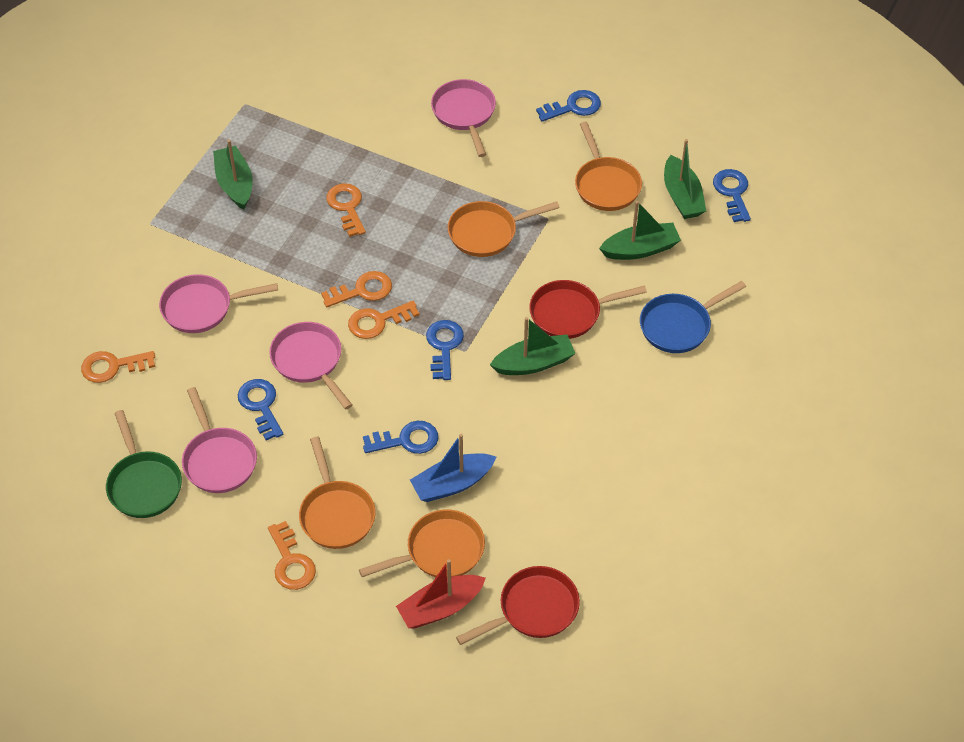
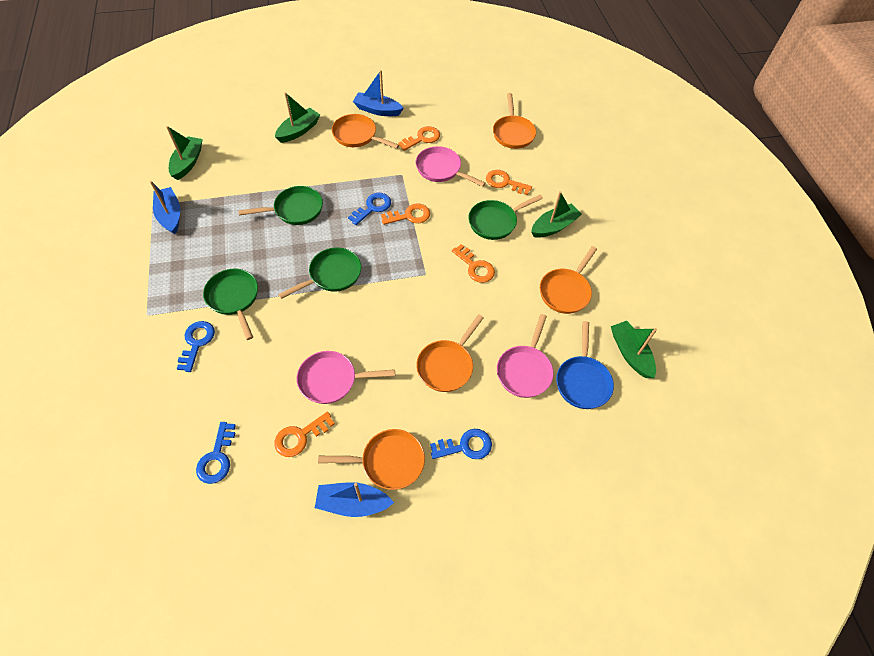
blue boat: 1 -> 3
blue key: 5 -> 4
green pan: 1 -> 4
orange pan: 4 -> 5
pink pan: 4 -> 3
red boat: 1 -> 0
red pan: 2 -> 0

